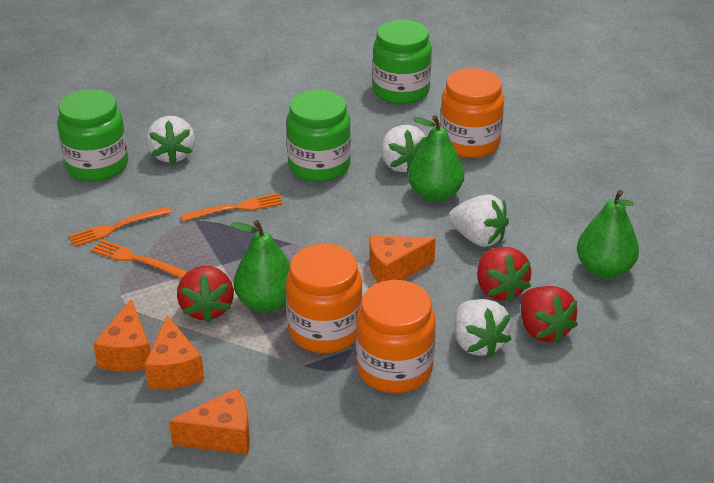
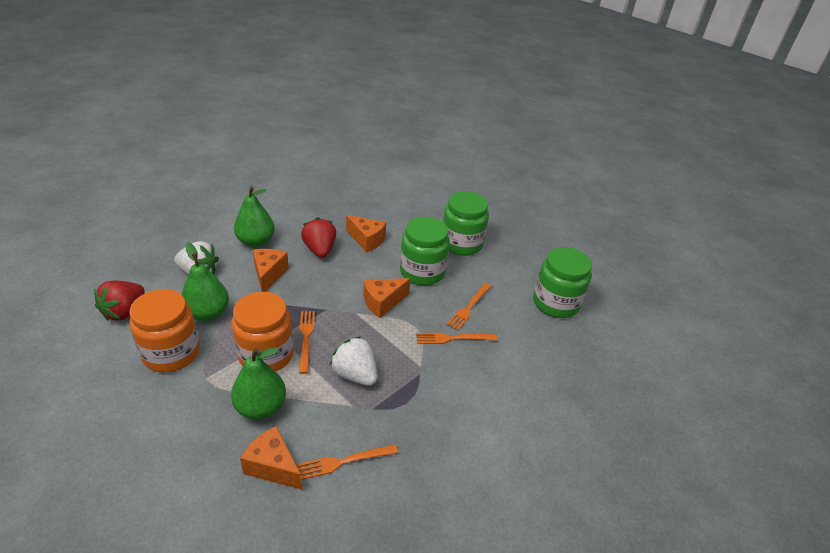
orange fork: 3 -> 4
orange jar: 3 -> 2
red strawberry: 3 -> 2
white strawberry: 4 -> 2

